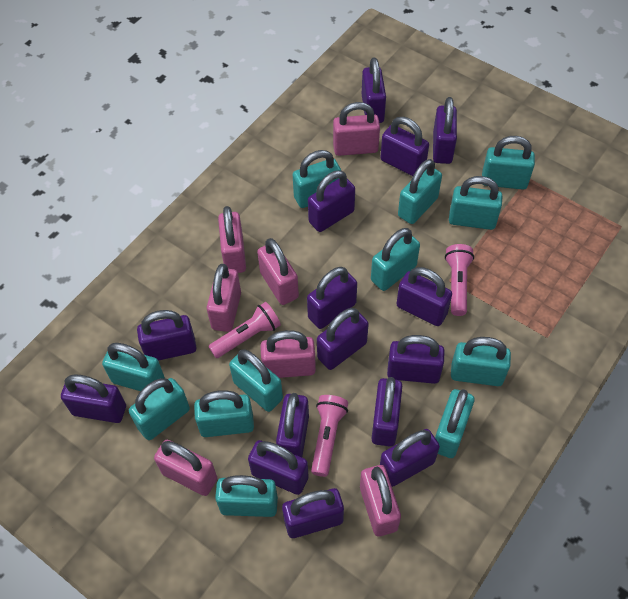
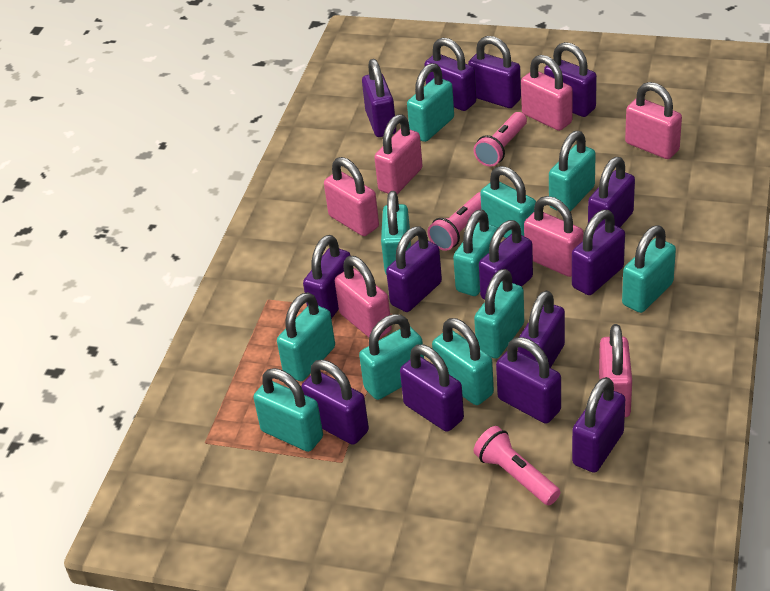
purple padlock: 15 -> 14
turquoise padlock: 12 -> 11

